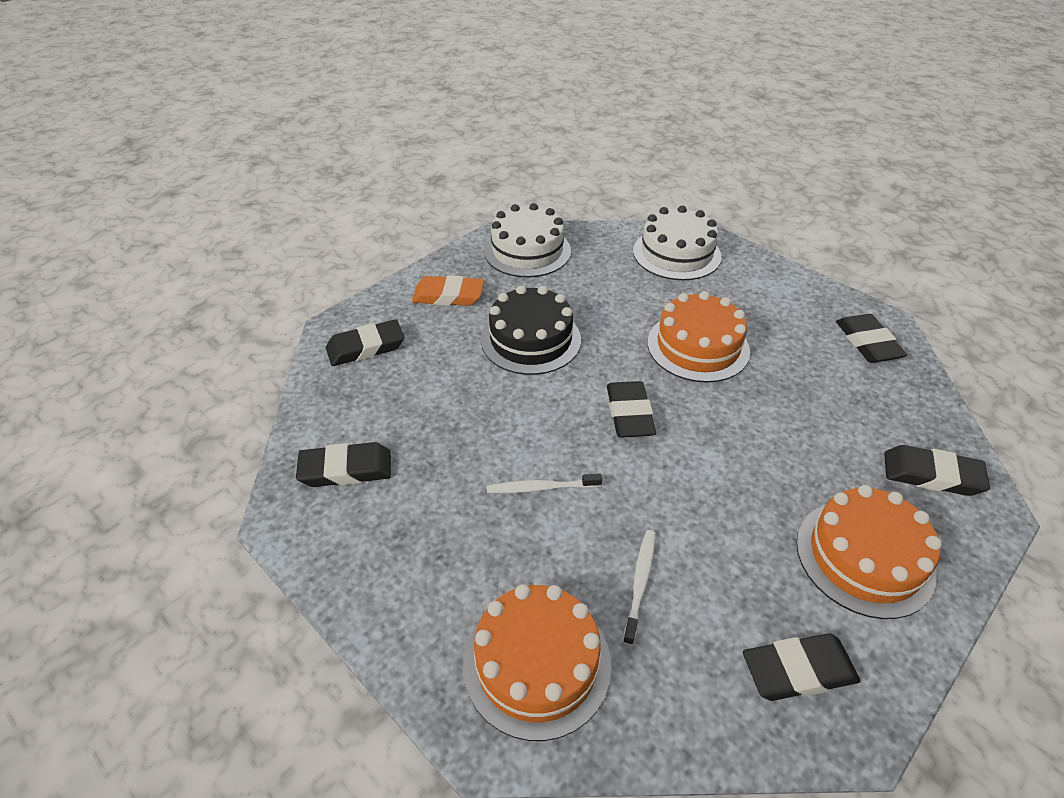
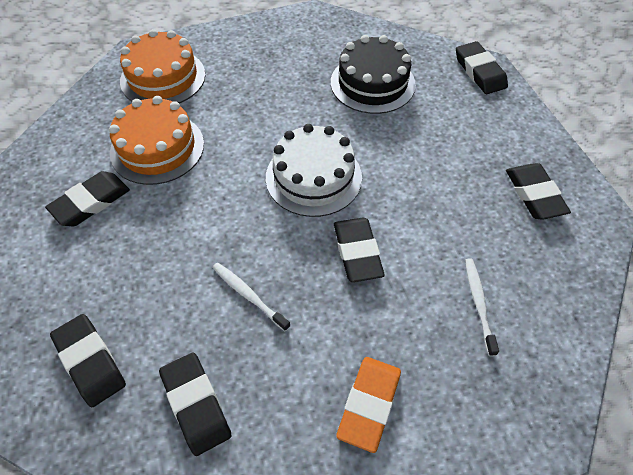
orange cake: 3 -> 2
white cake: 2 -> 1

